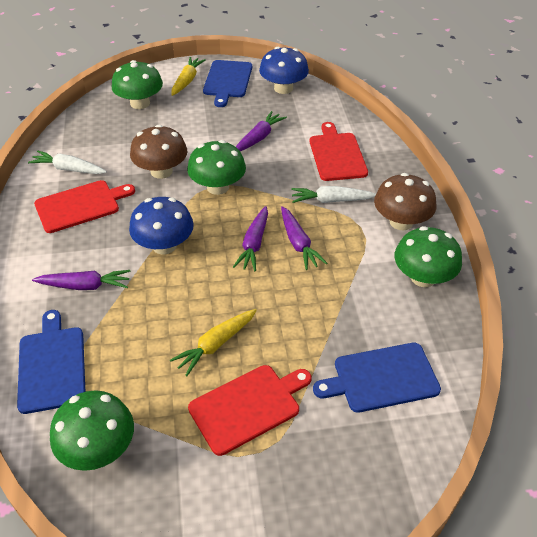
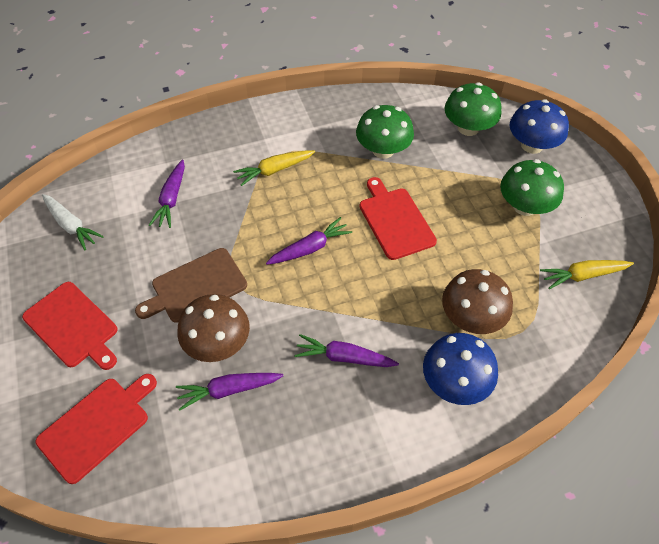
blue cutting board: 3 -> 0
brown cutting board: 0 -> 1
green mushroom: 4 -> 3
white carrot: 2 -> 1

